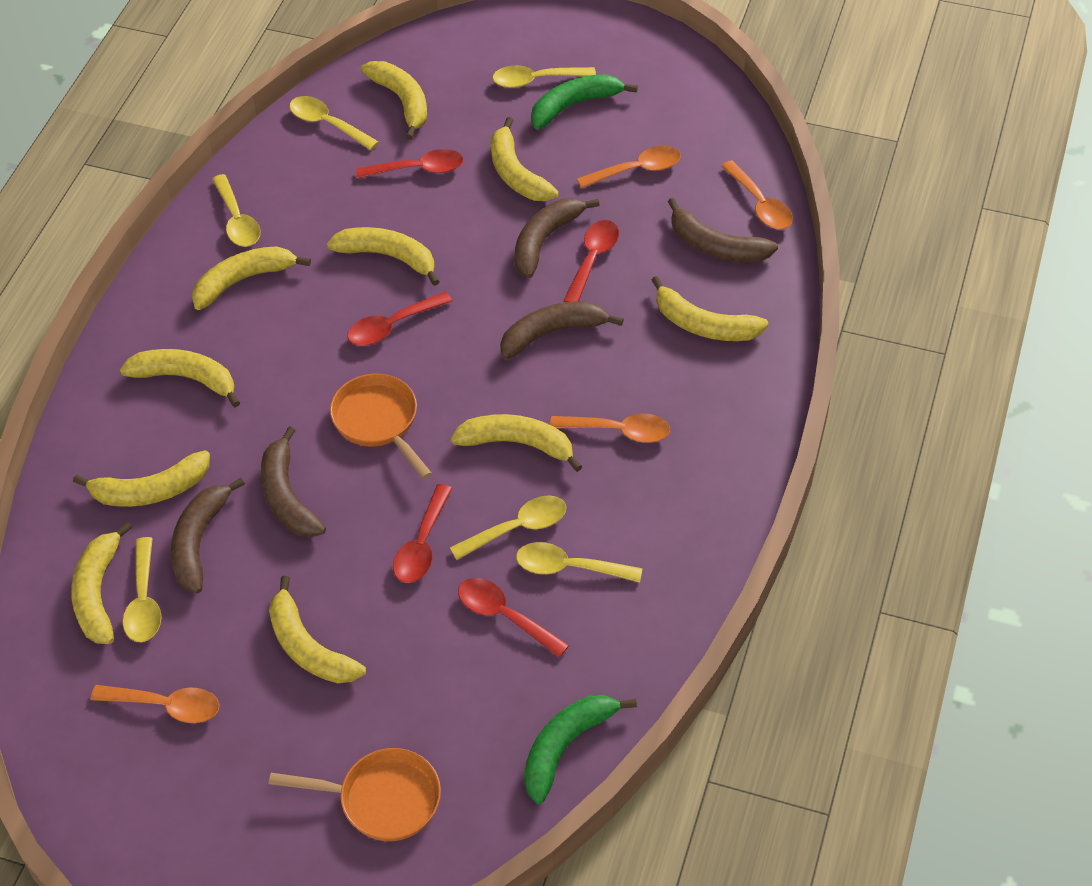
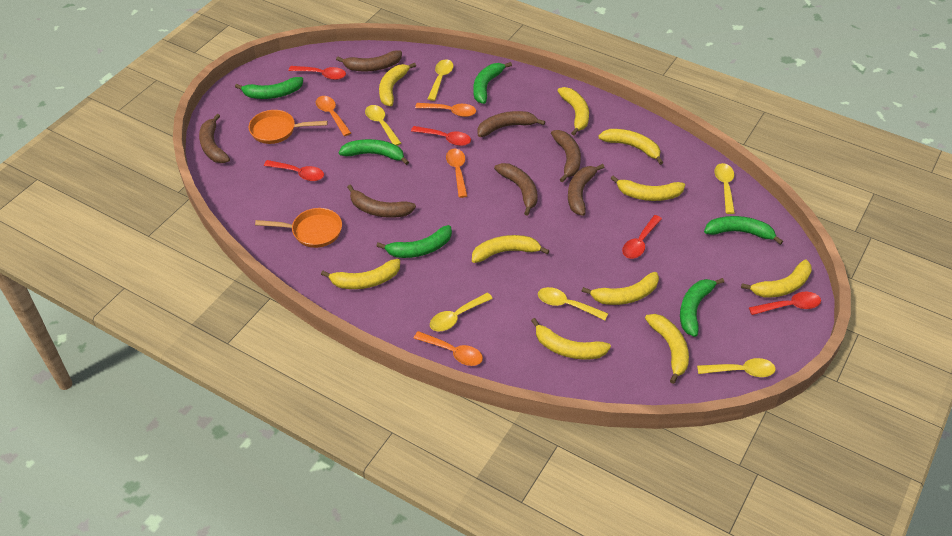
brown banana: 5 -> 7
green banana: 2 -> 6

